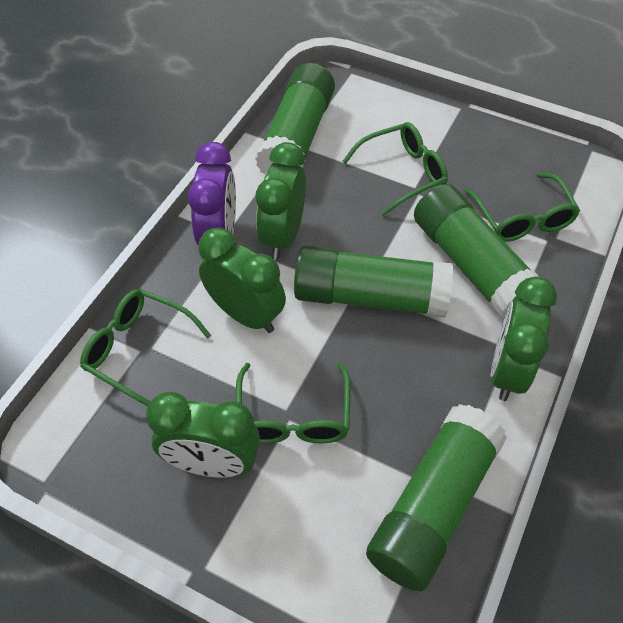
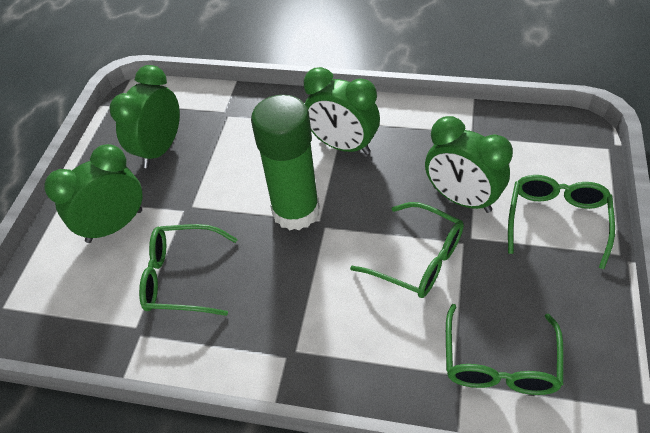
green glue stick: 4 -> 1
purple clock: 1 -> 0

